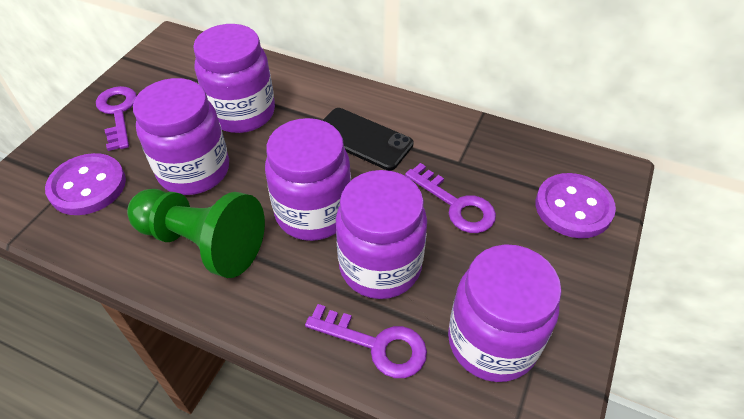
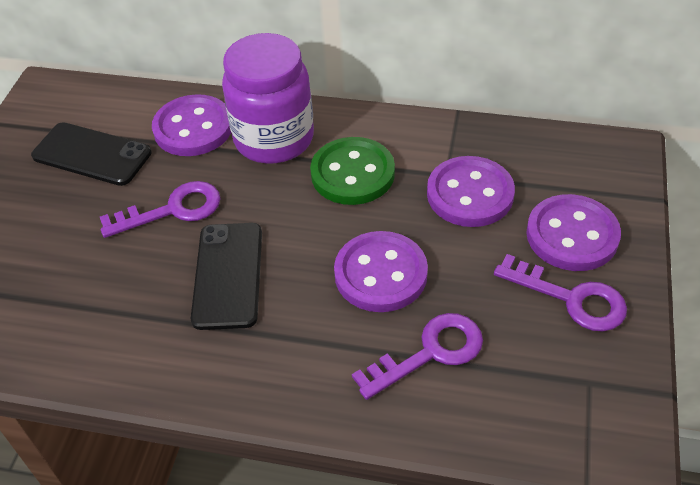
black phone: 1 -> 2
green button: 0 -> 1
green pawn: 1 -> 0
purple button: 2 -> 4
purple jar: 5 -> 1

